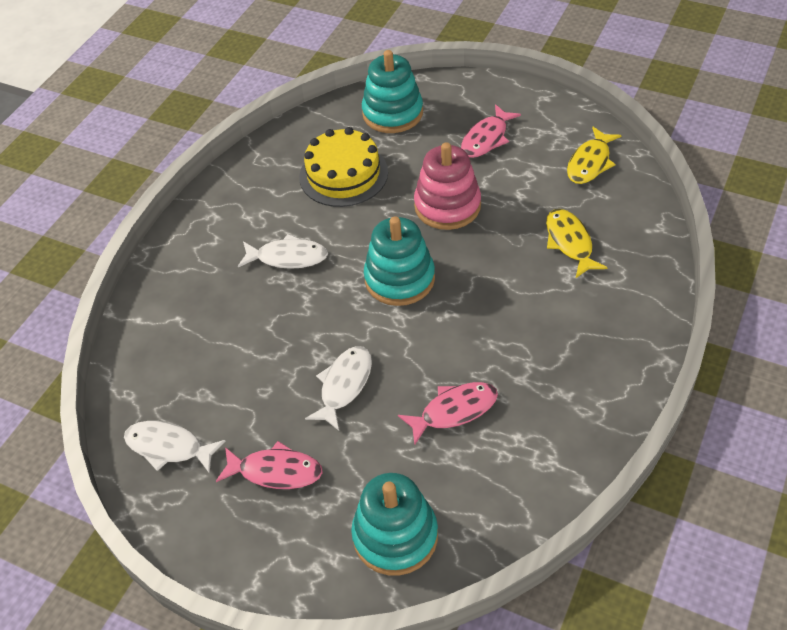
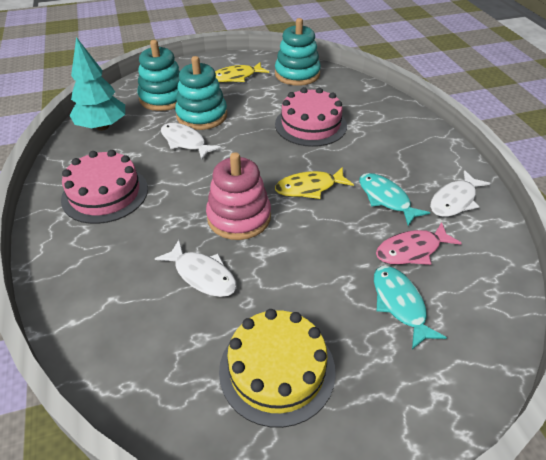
pink cake: 0 -> 2
pink fish: 3 -> 1
turquoise fish: 0 -> 2
turquoise tree: 0 -> 1

